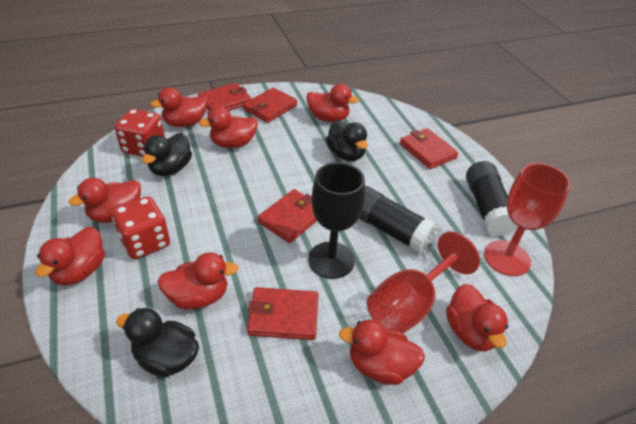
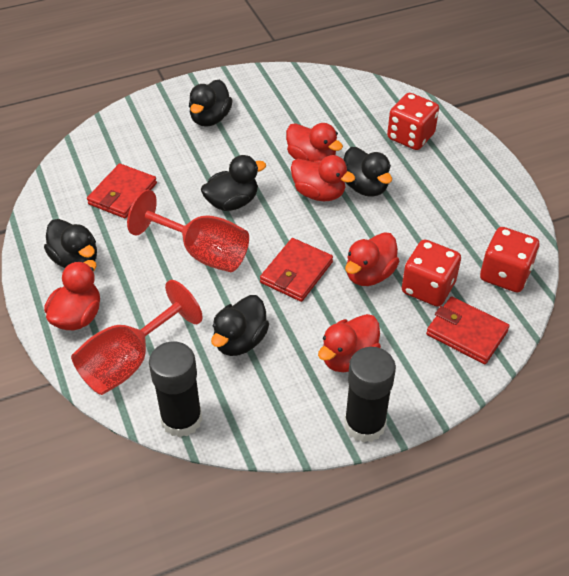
black duck: 3 -> 5
black goblet: 1 -> 0
red dice: 2 -> 3
red duck: 8 -> 5
red wallet: 5 -> 3

